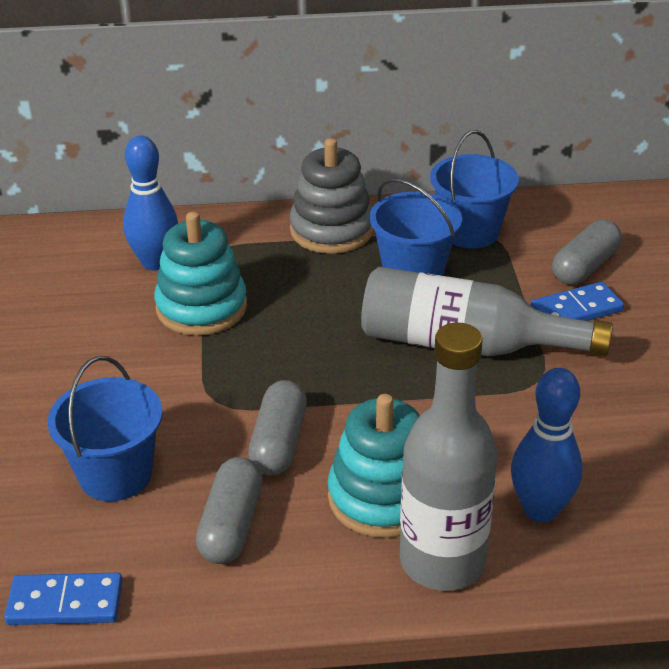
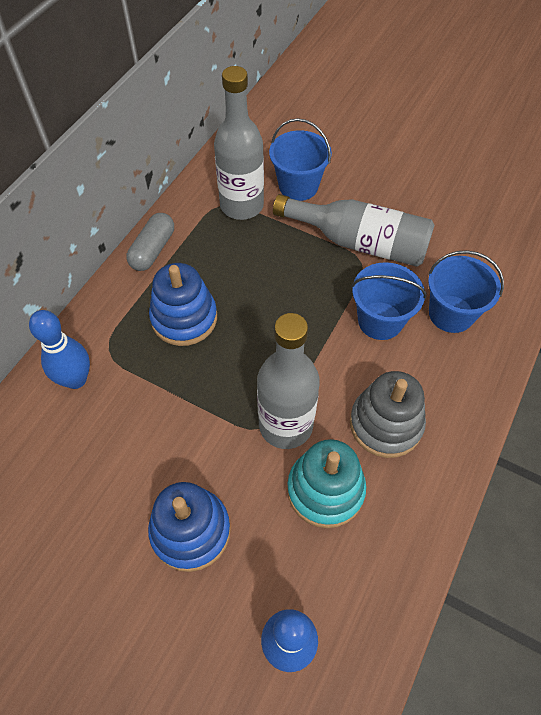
blue domino: 2 -> 0
blue stacking toy: 0 -> 2
grey bottle: 2 -> 3
grey capsule: 3 -> 1
turquoise stacking toy: 2 -> 1

